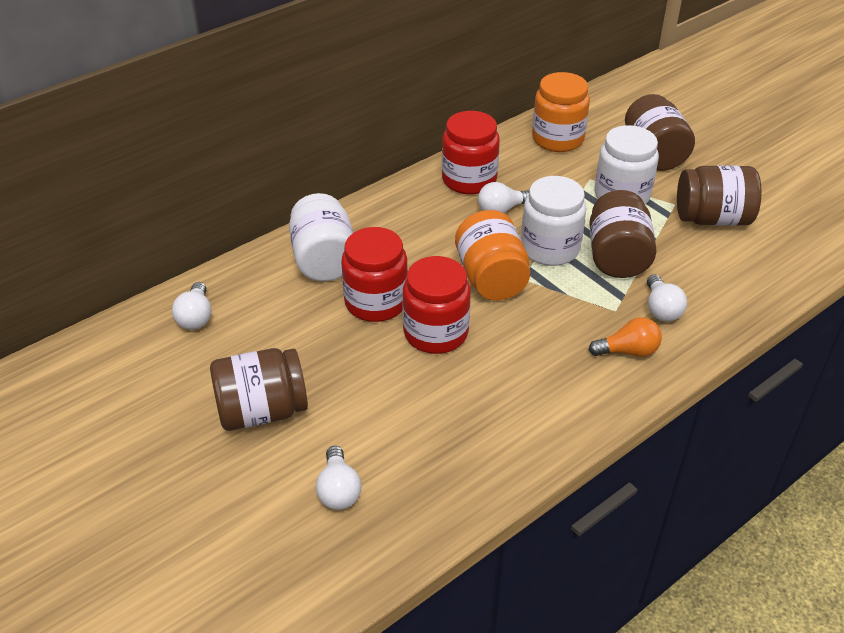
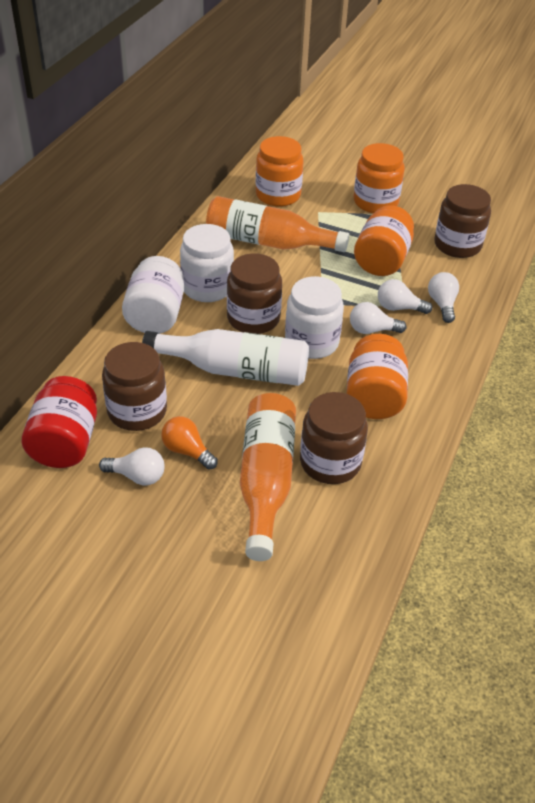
orange bottle: 0 -> 2
orange jar: 2 -> 4
red jar: 3 -> 1
white bottle: 0 -> 1

